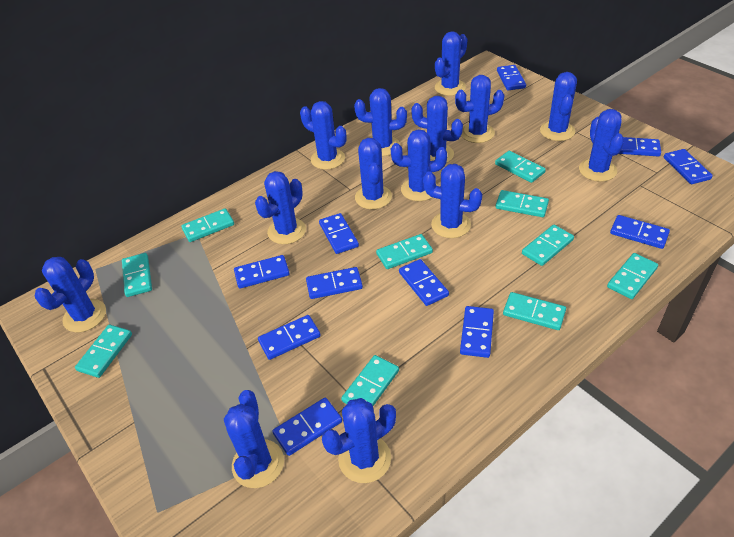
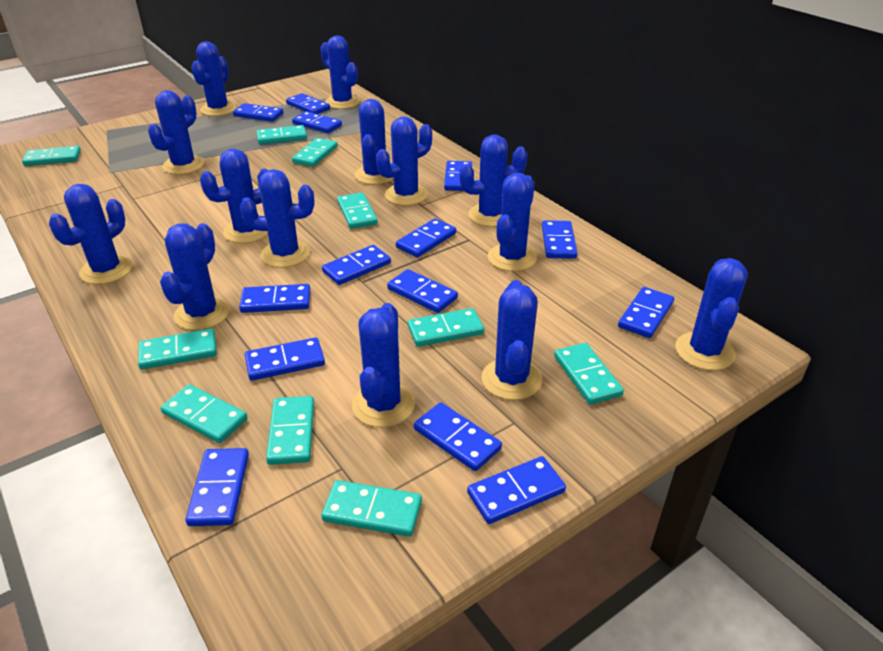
blue domino: 11 -> 14

